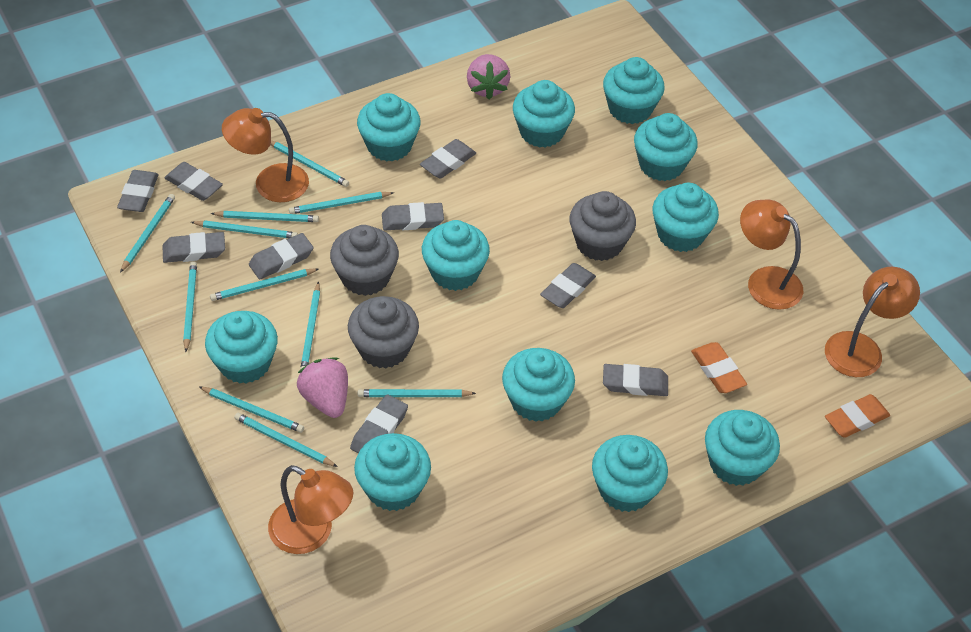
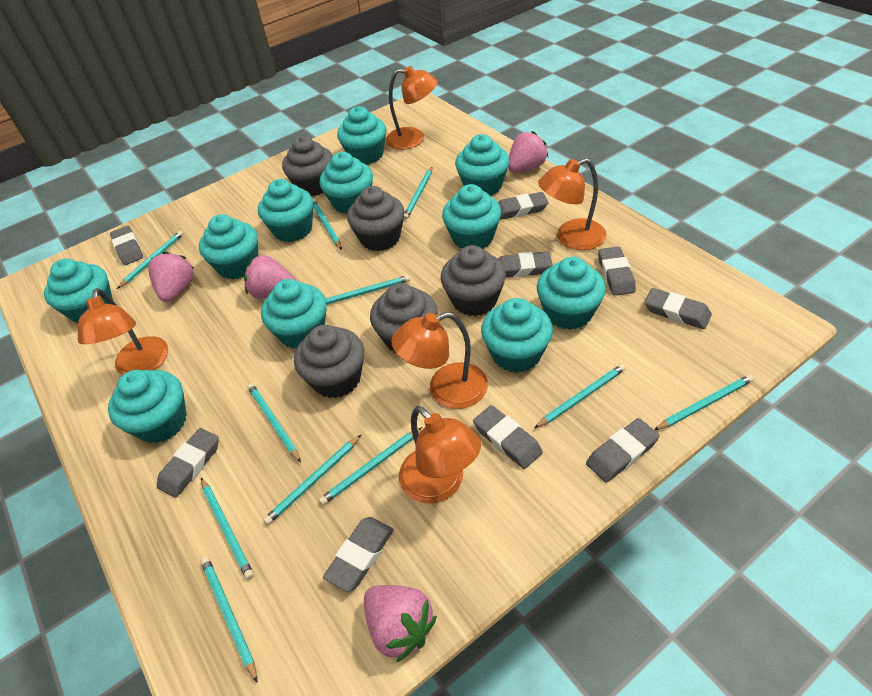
grey cupcake: 3 -> 5
orange eraser: 2 -> 0
orange lamp: 4 -> 5
pink strawberry: 2 -> 4

